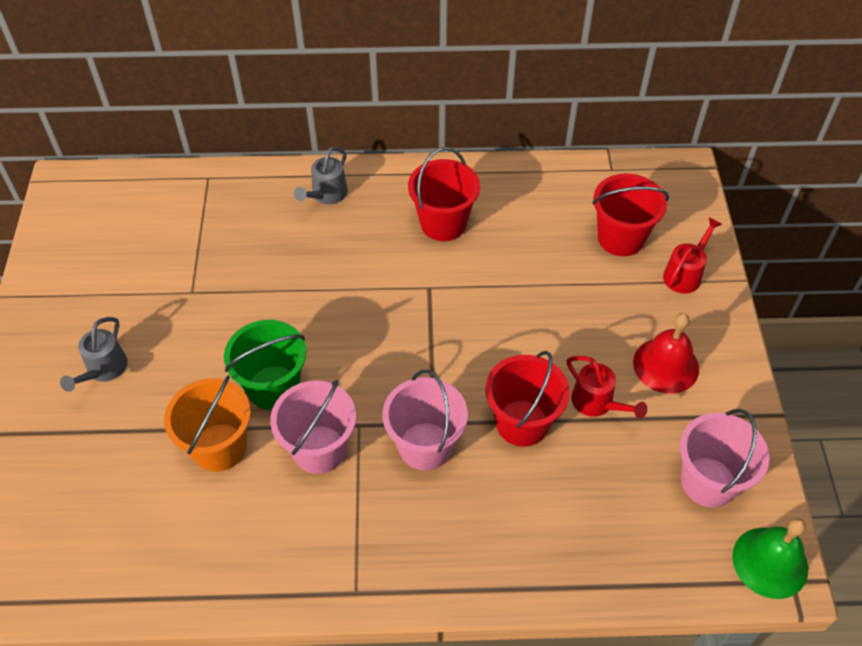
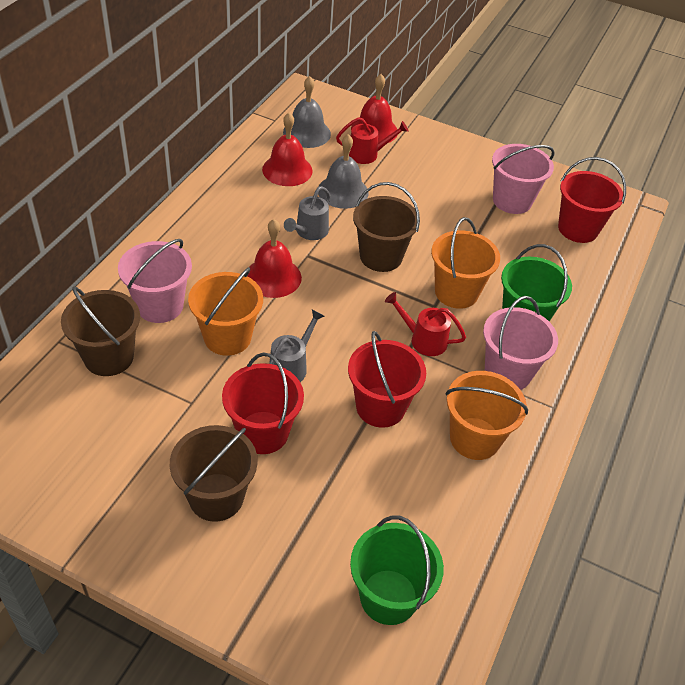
brown bucket: 0 -> 3
green bell: 1 -> 0
green bucket: 1 -> 2
grey bell: 0 -> 2
orange bucket: 1 -> 3
red bell: 1 -> 3

